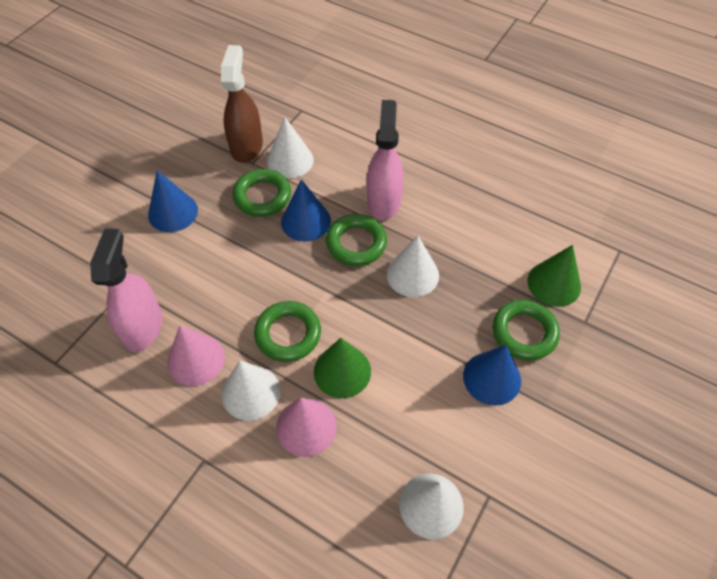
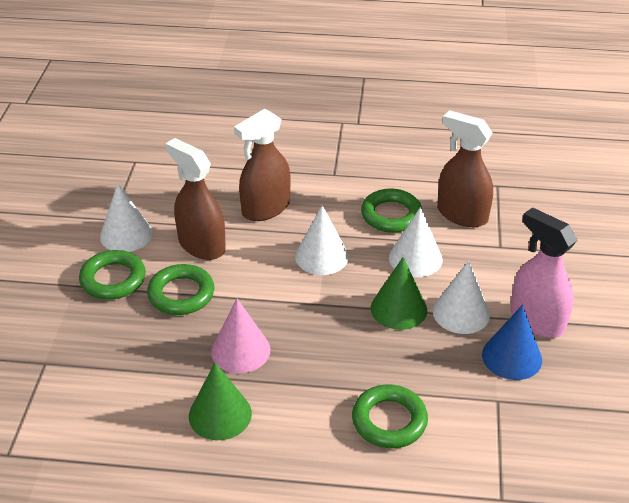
blue cone: 3 -> 1
brown spray bottle: 1 -> 3
pink cone: 2 -> 1
pink spray bottle: 2 -> 1

